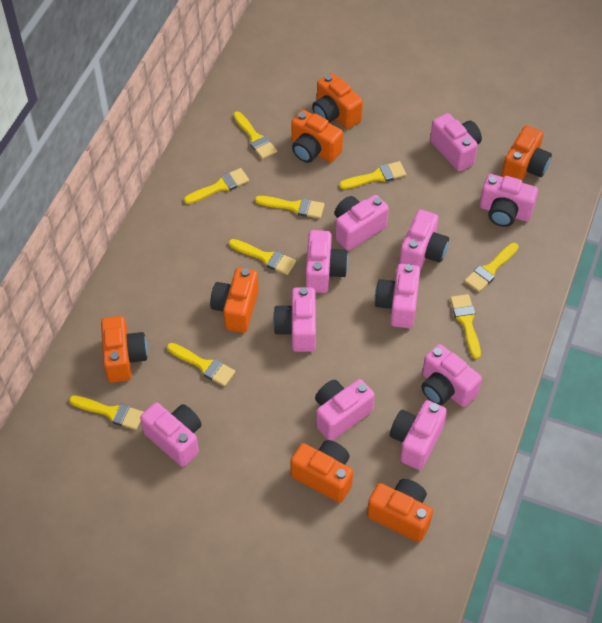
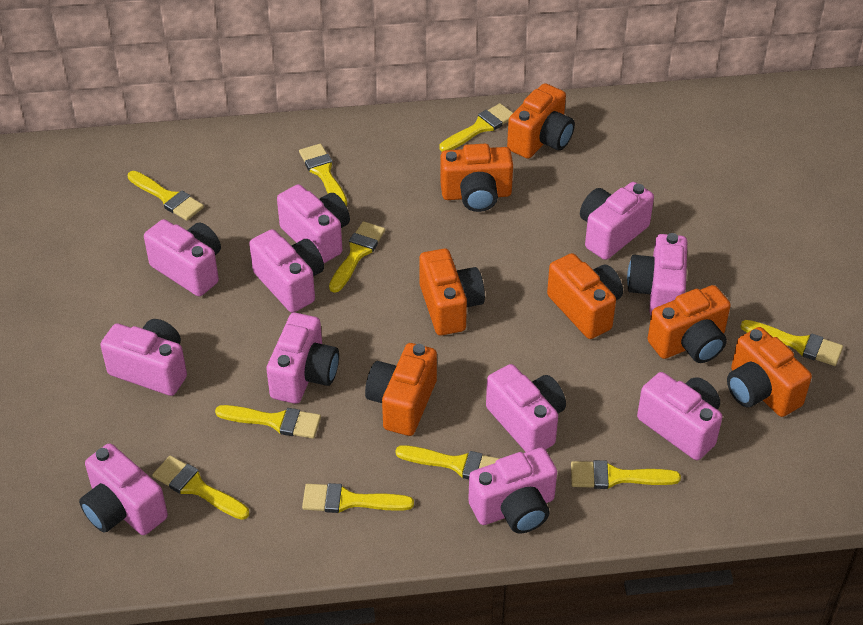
yellow brush: 9 -> 10

